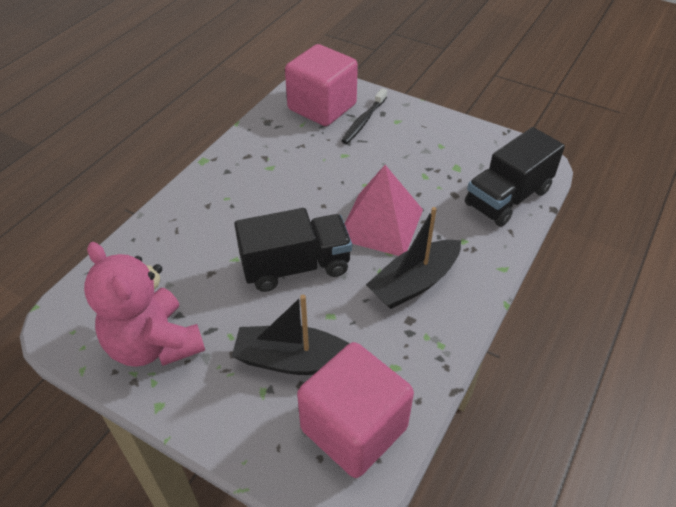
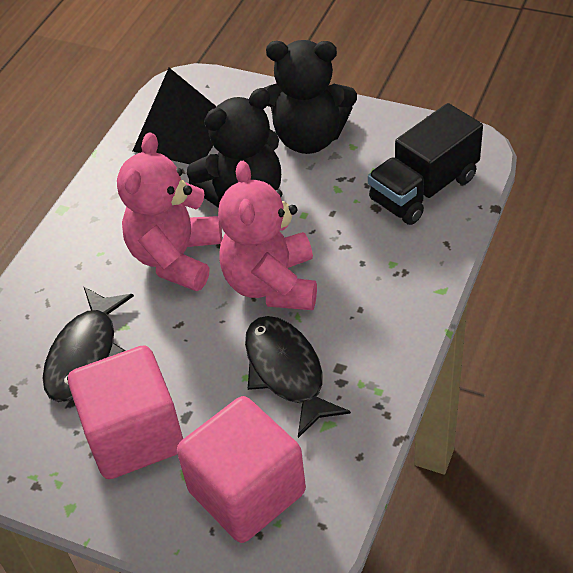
black boat: 2 -> 0
black fish: 0 -> 2
black pyramid: 0 -> 1
black teddy bear: 0 -> 2
black toothbrush: 1 -> 0
black truck: 2 -> 1
pink pyramid: 1 -> 0
pink teddy bear: 1 -> 2

